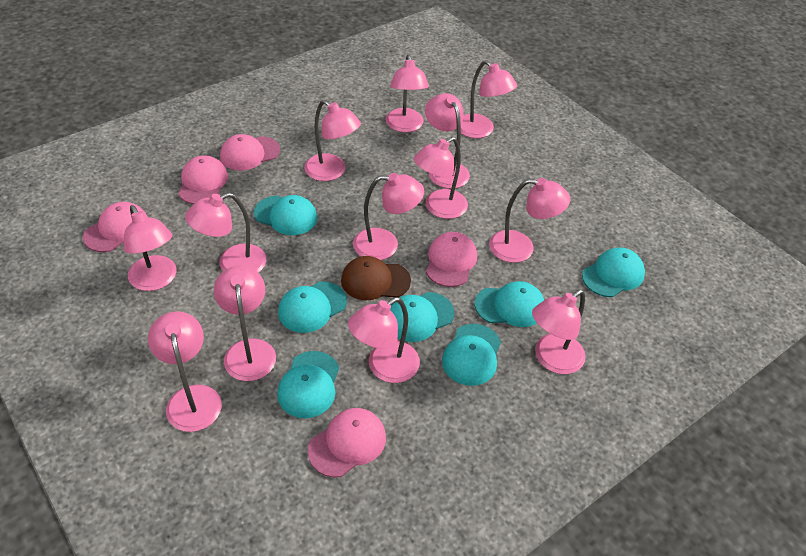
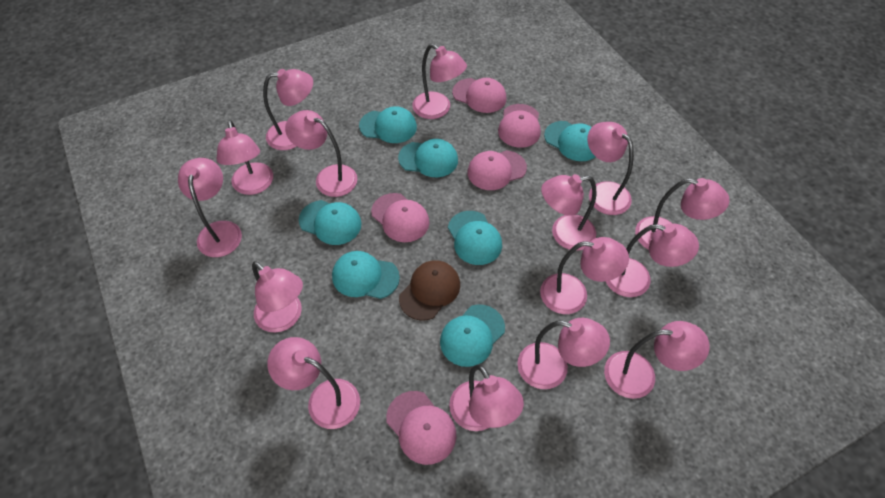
pink lamp: 13 -> 15

